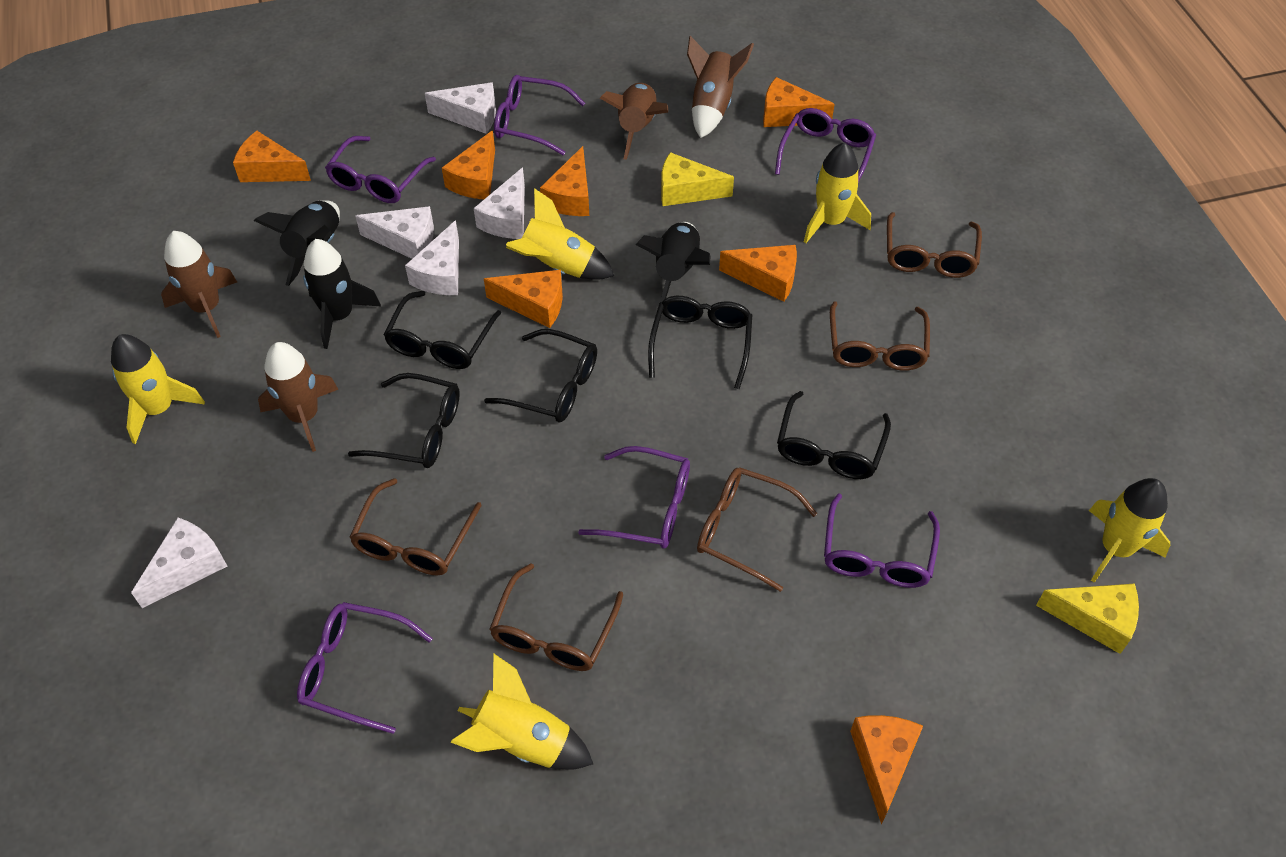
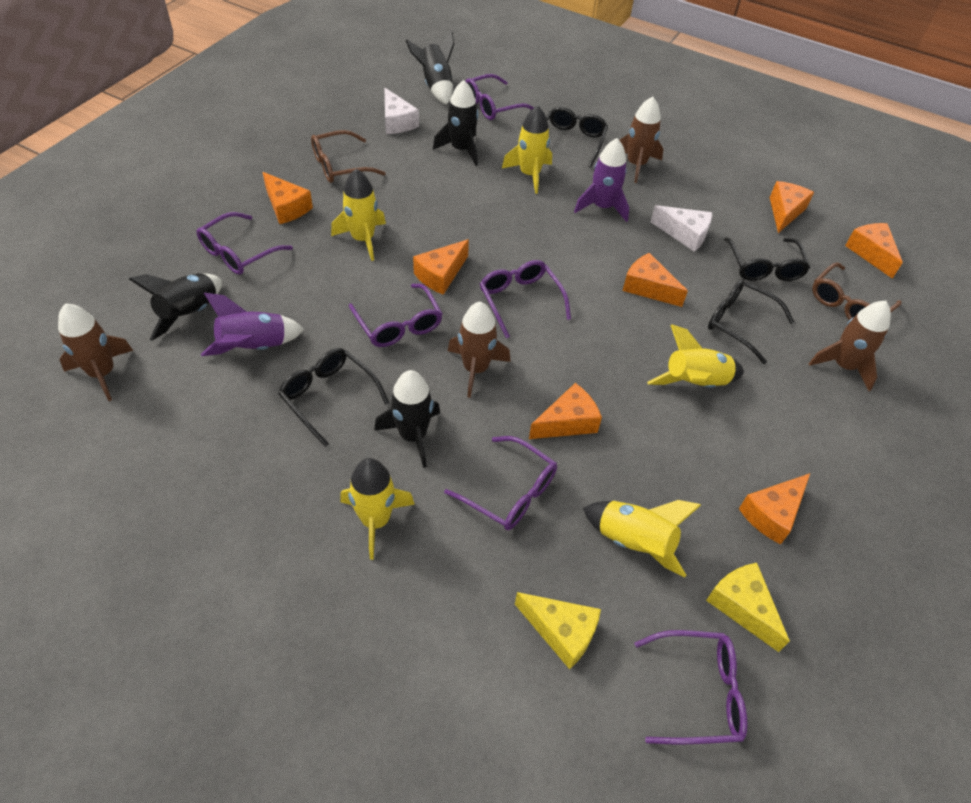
black glasses: 5 -> 4
black rocket: 3 -> 4
brown glasses: 5 -> 2
purple rocket: 0 -> 2
white cheese: 5 -> 2

